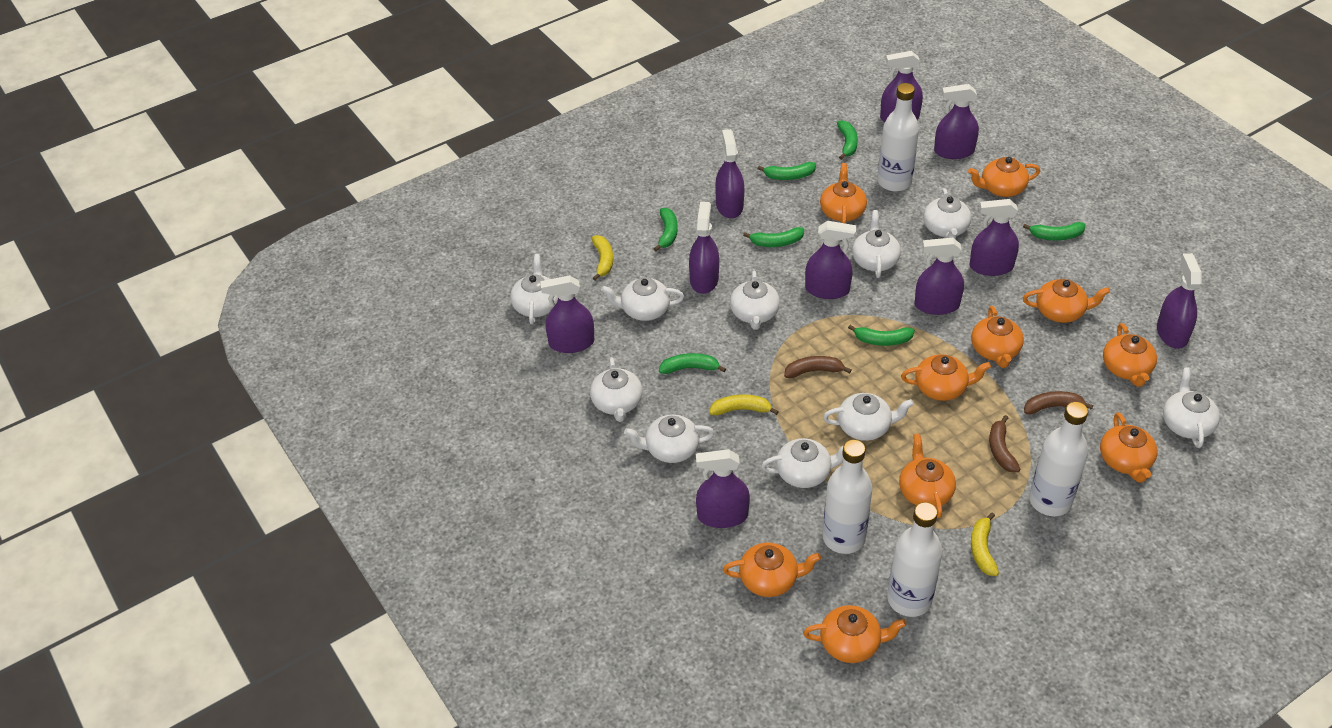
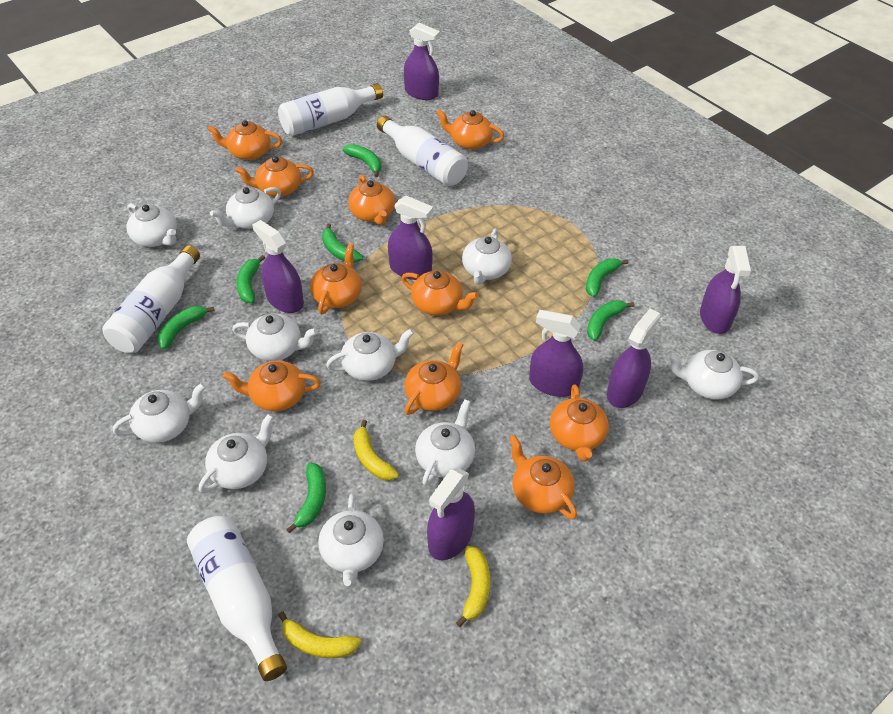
brown banana: 3 -> 0
purple spray bottle: 10 -> 7

